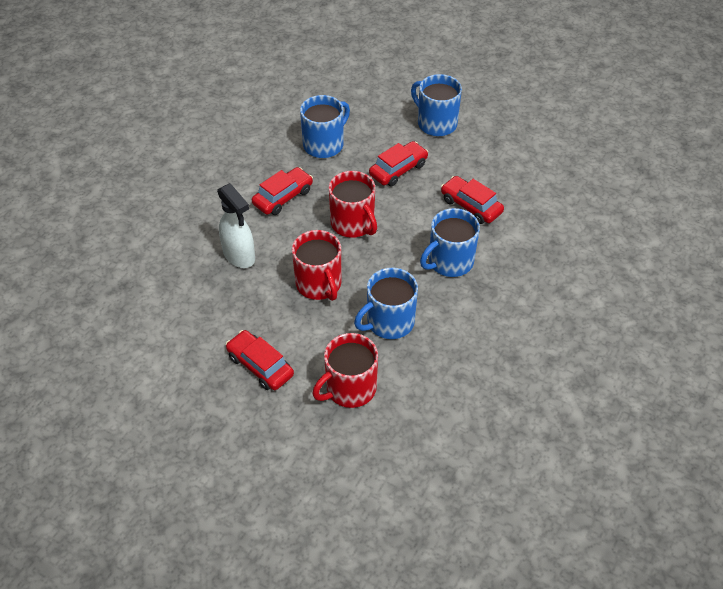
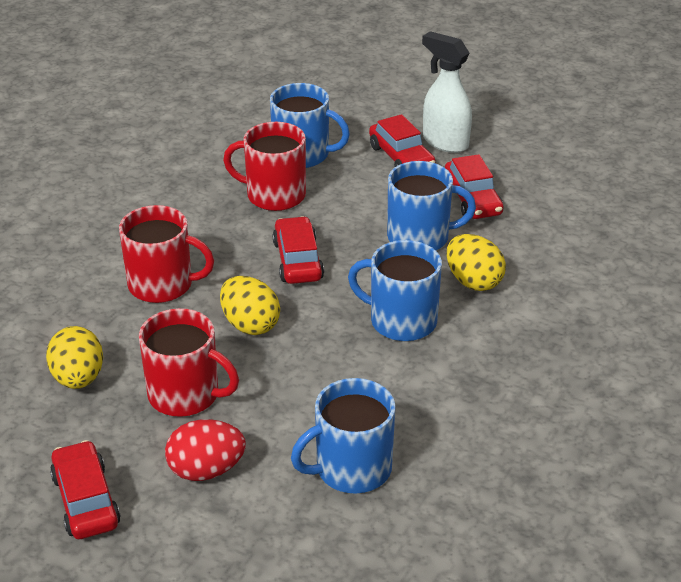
red egg: 0 -> 1
yellow egg: 0 -> 3

